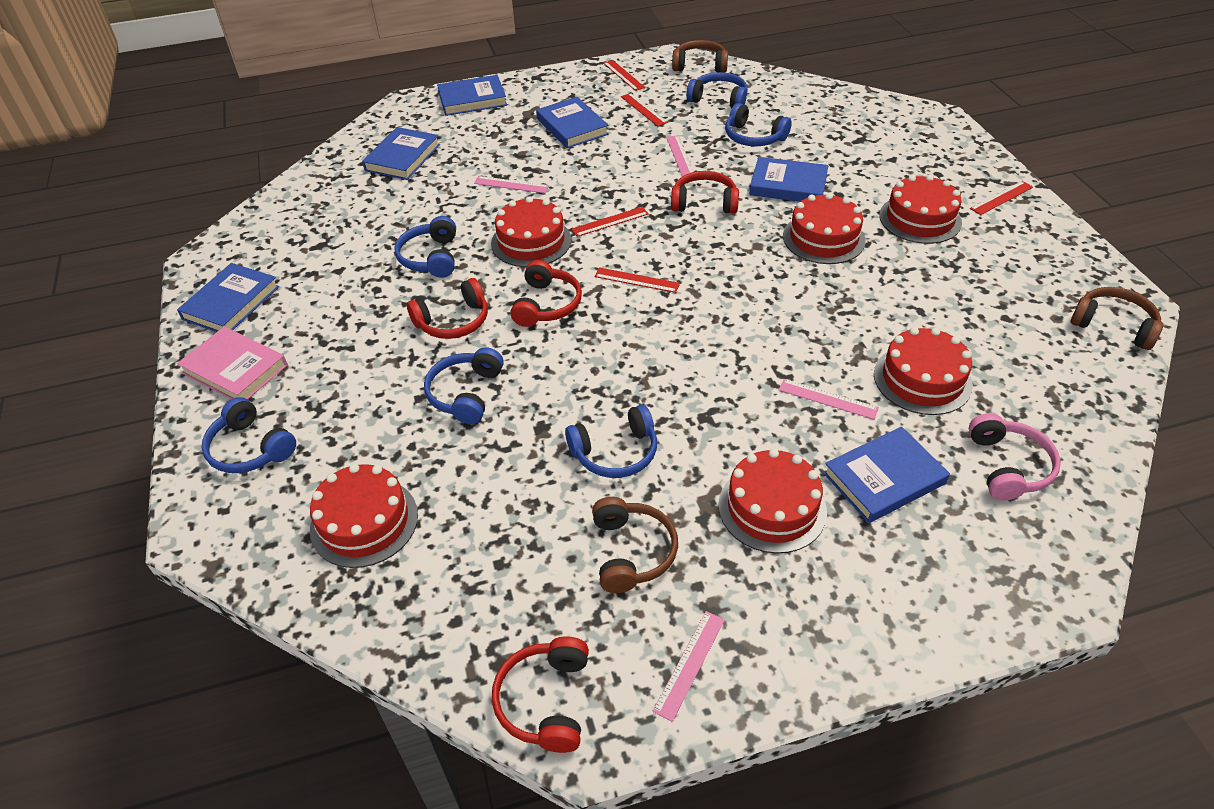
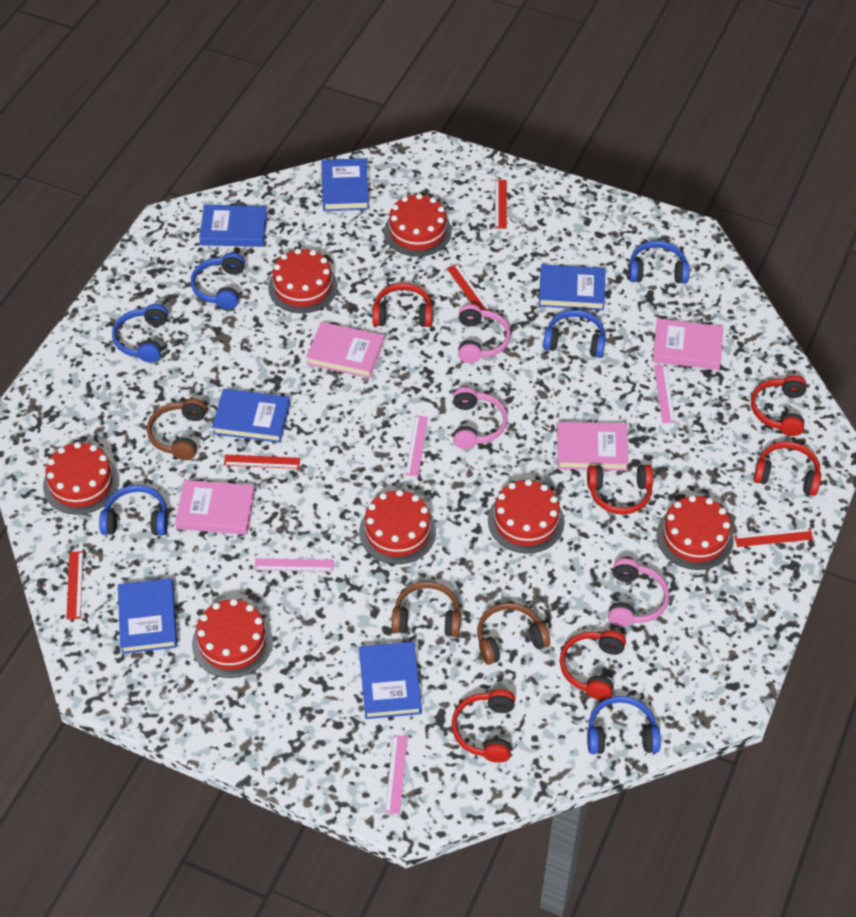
pink book: 1 -> 4
pink headphones: 1 -> 3
red cake: 6 -> 7
red headphones: 4 -> 6

